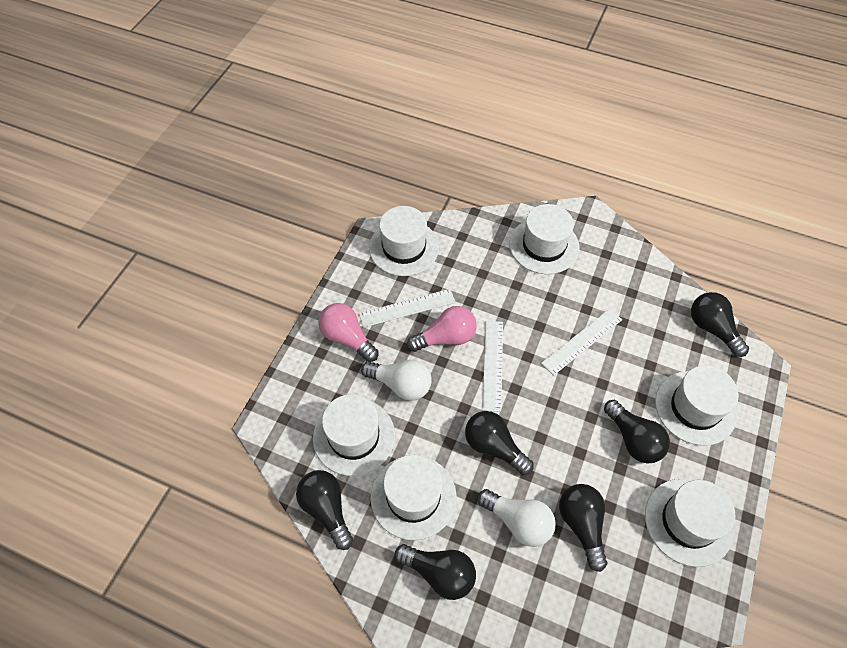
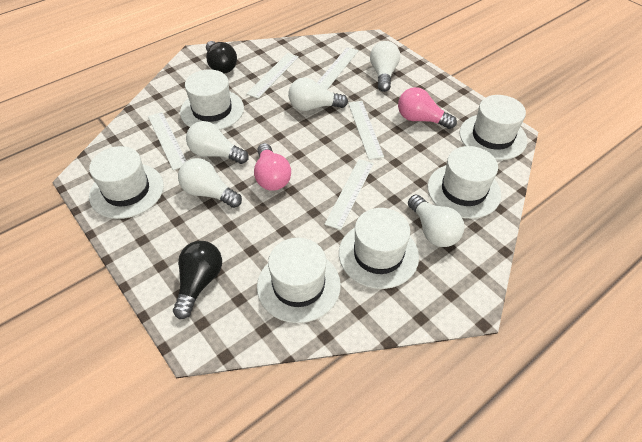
black light bulb: 6 -> 2
white light bulb: 2 -> 5
white ruler: 3 -> 5

